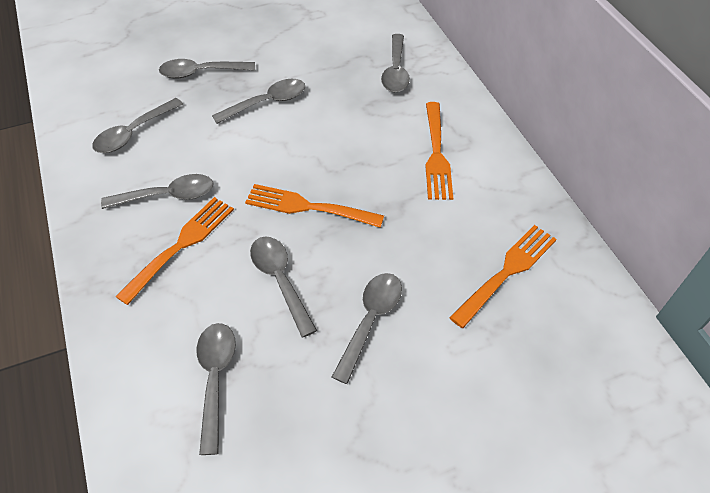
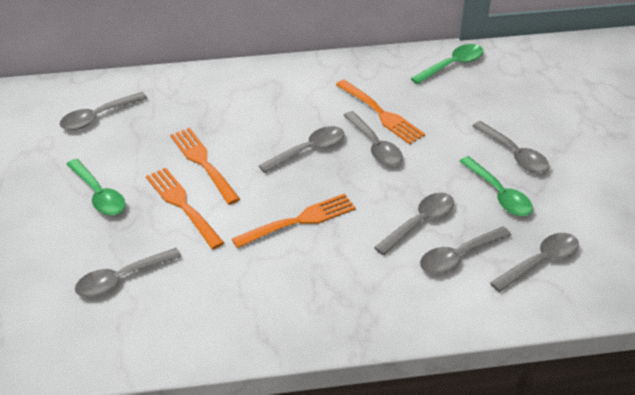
green spoon: 0 -> 3

